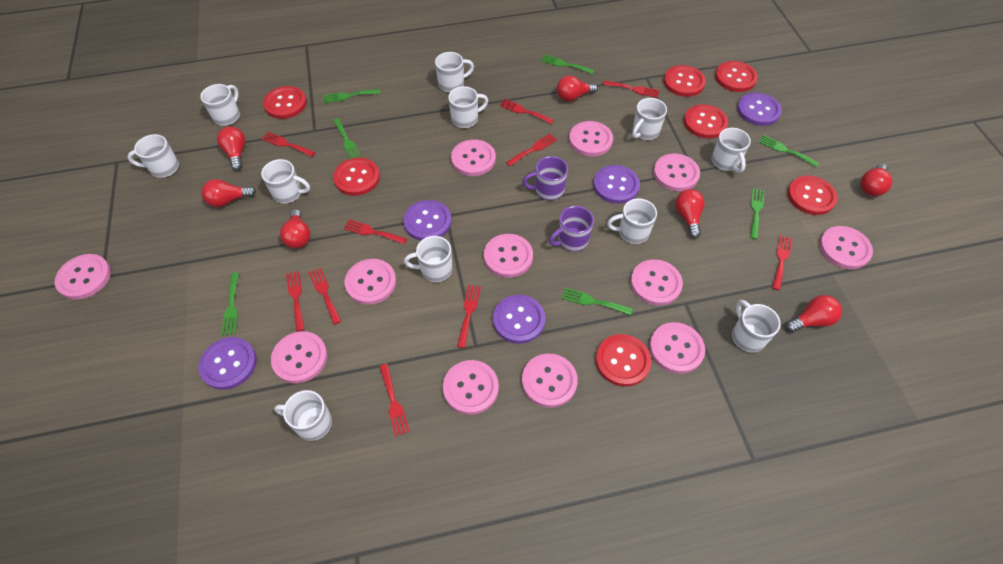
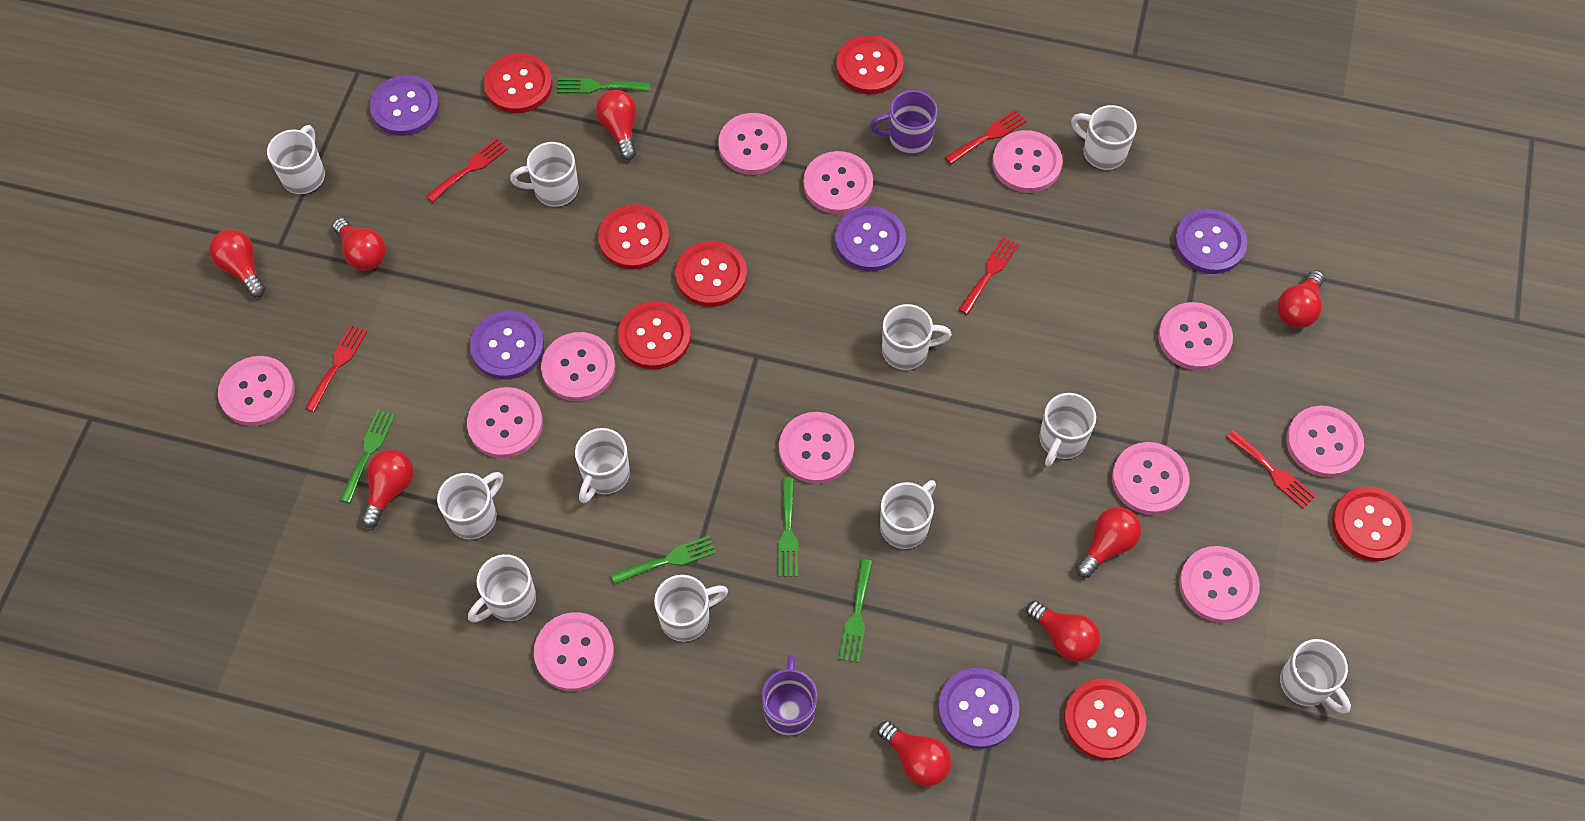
green fork: 7 -> 5
red fork: 10 -> 5
red light bulb: 7 -> 8

